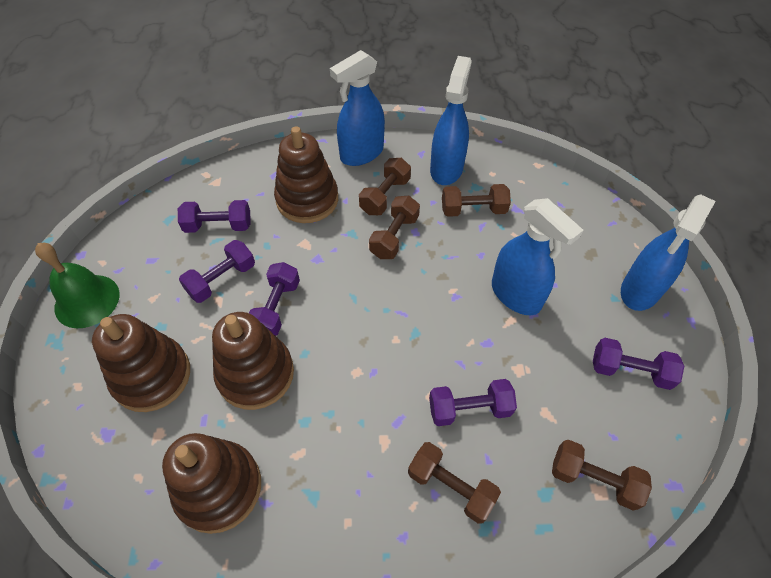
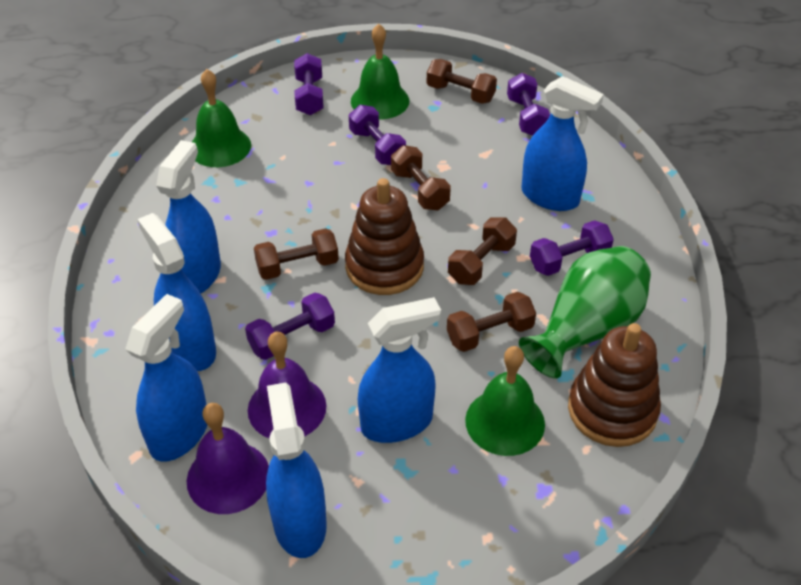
blue spray bottle: 4 -> 6
brown stacking toy: 4 -> 2
green bell: 1 -> 3
green vase: 0 -> 1
purple bell: 0 -> 2

